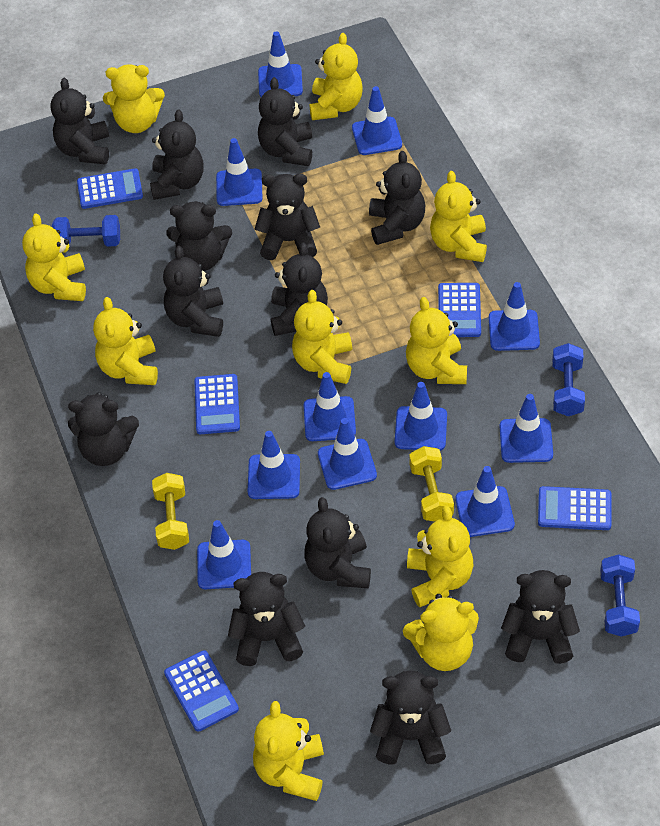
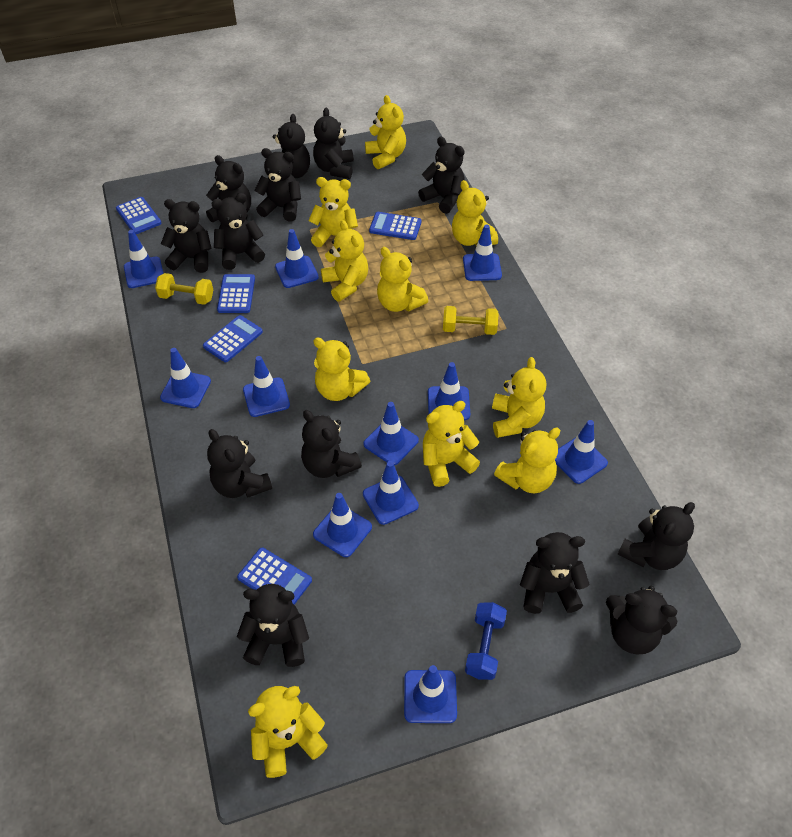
blue dumbbell: 3 -> 1

